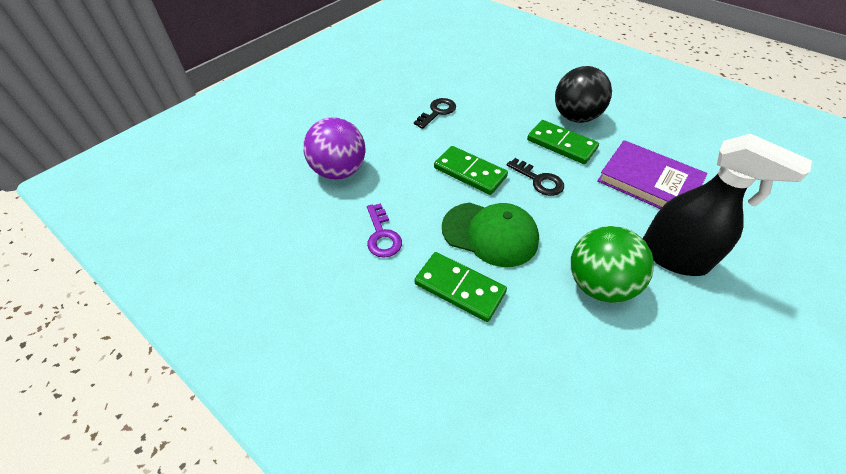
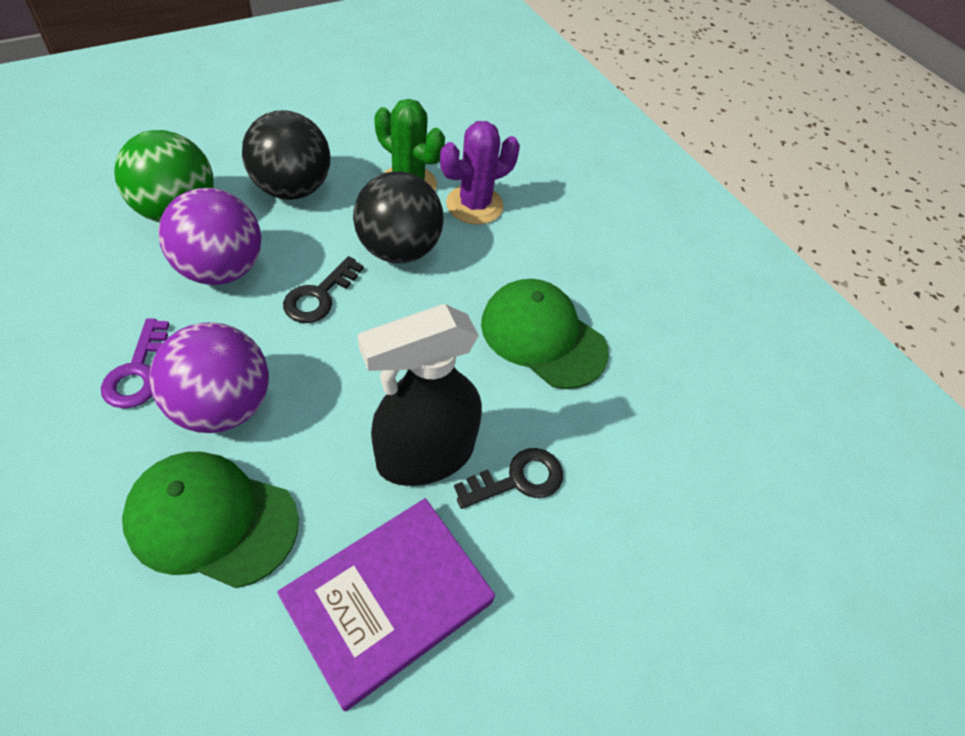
black ball: 1 -> 2
green cactus: 0 -> 1
green cap: 1 -> 2
green domino: 3 -> 0
purple ball: 1 -> 2
purple cactus: 0 -> 1

